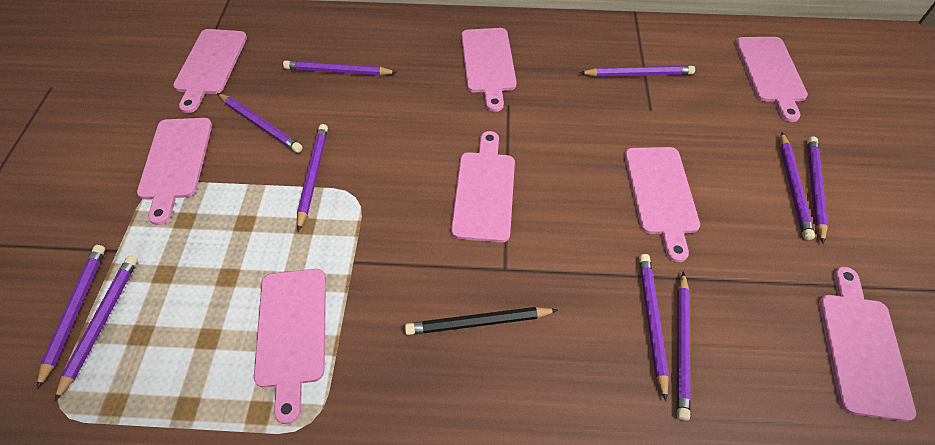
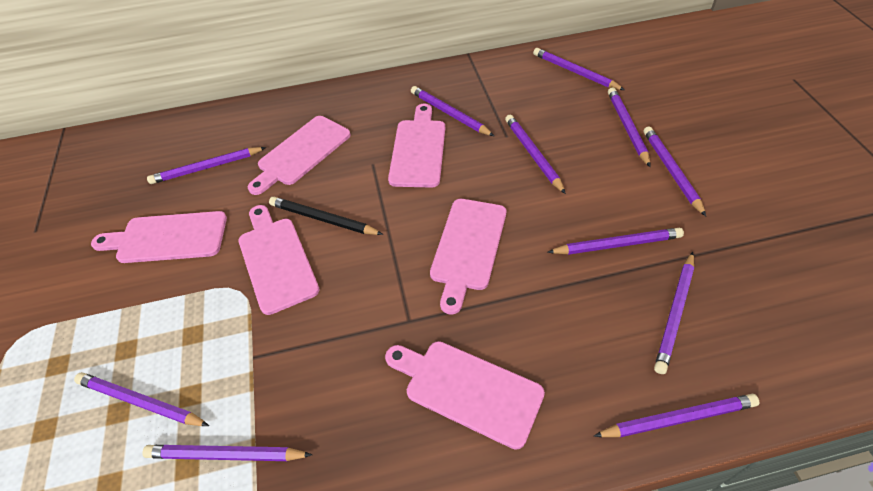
pink cutting board: 8 -> 6
purple pencil: 10 -> 11

